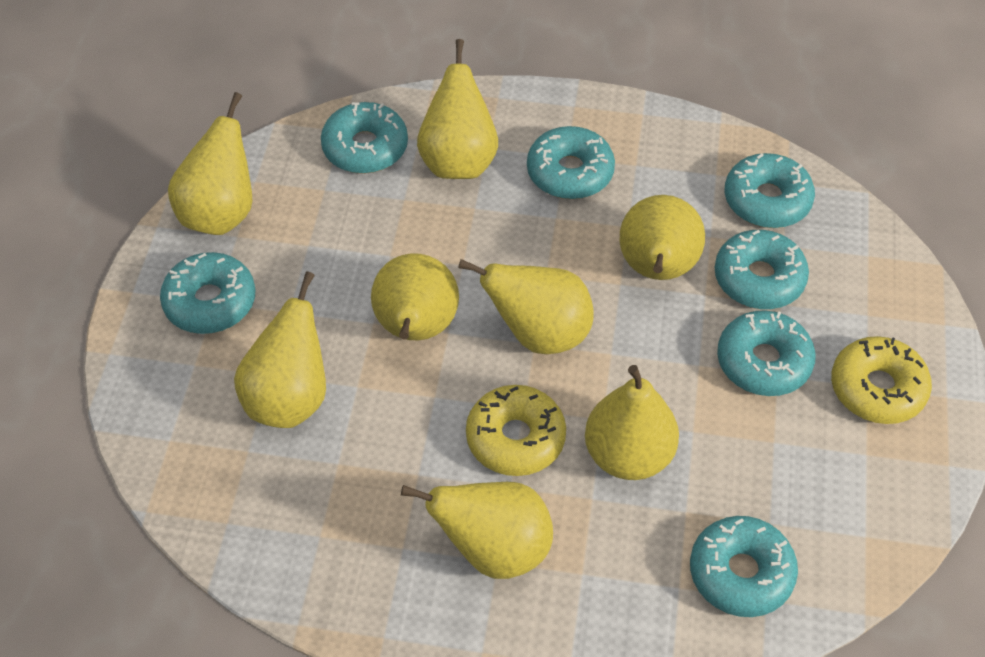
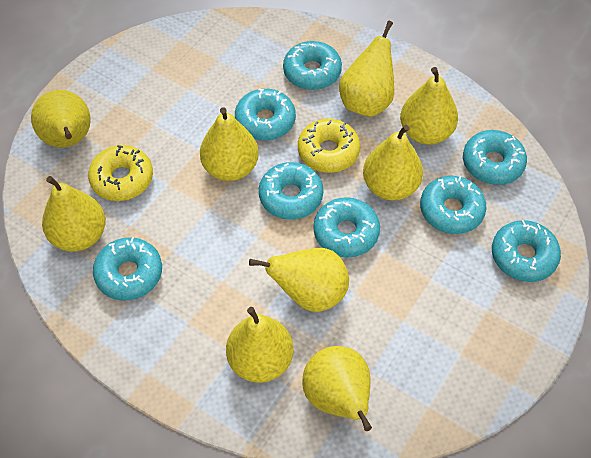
turquoise donut: 7 -> 8
yellow pear: 8 -> 9

